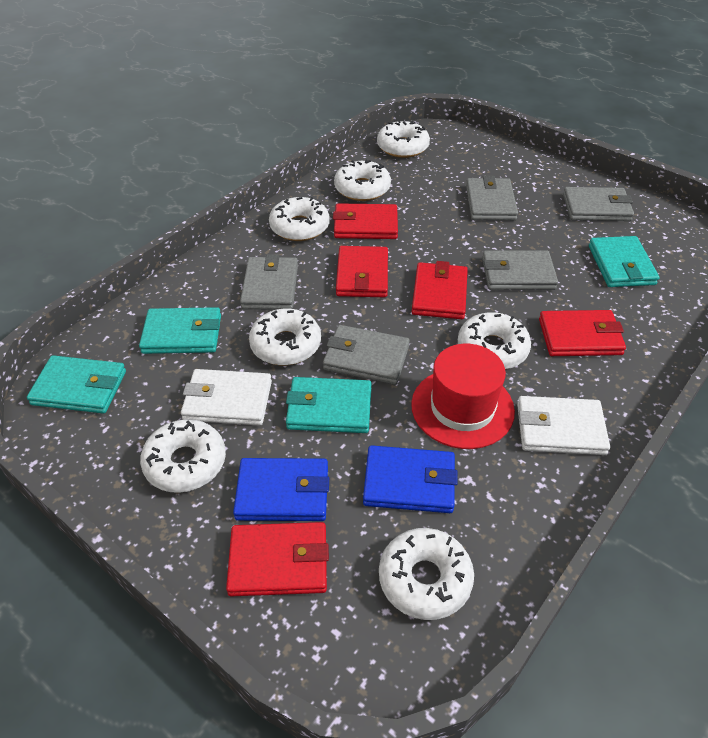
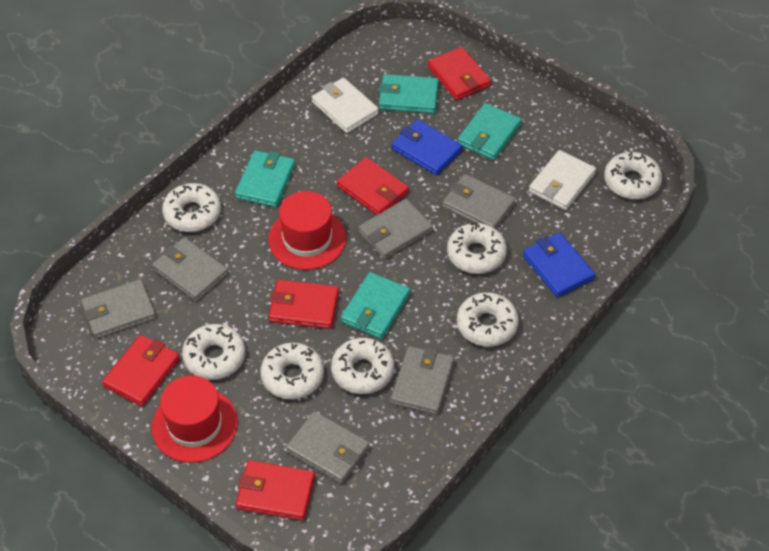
grey wallet: 5 -> 6
red hat: 1 -> 2

